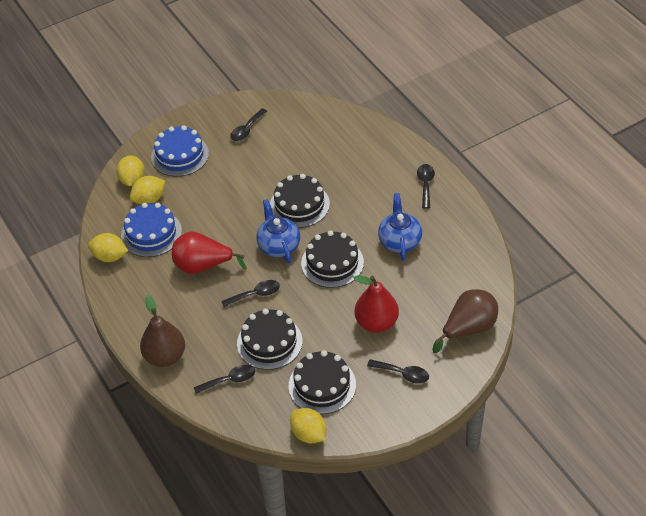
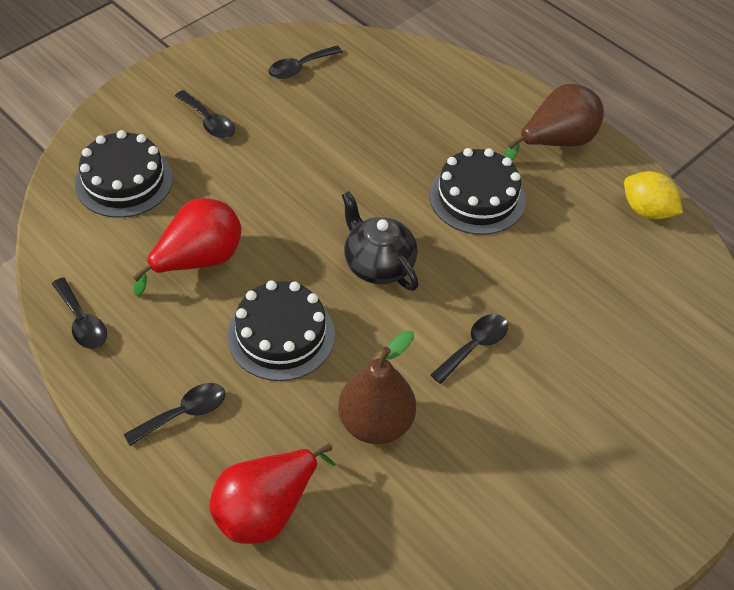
black cake: 4 -> 3
black teapot: 0 -> 1
blue cake: 2 -> 0
blue teapot: 2 -> 0
yellow lemon: 4 -> 1

